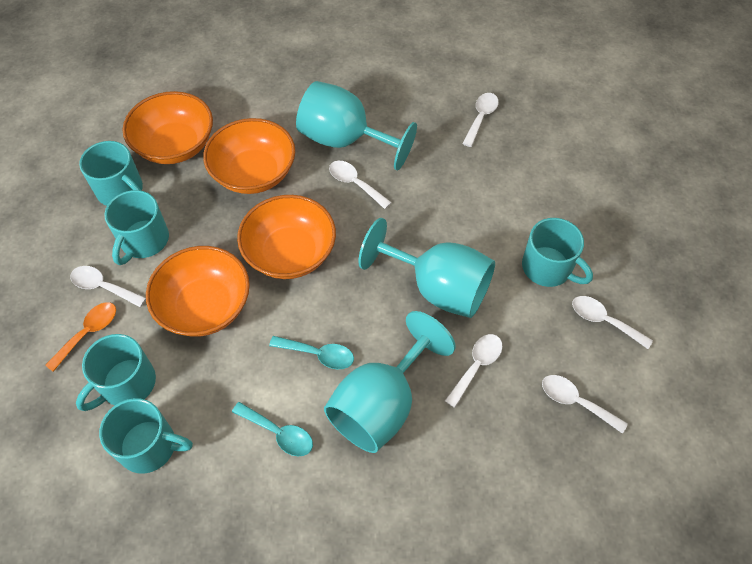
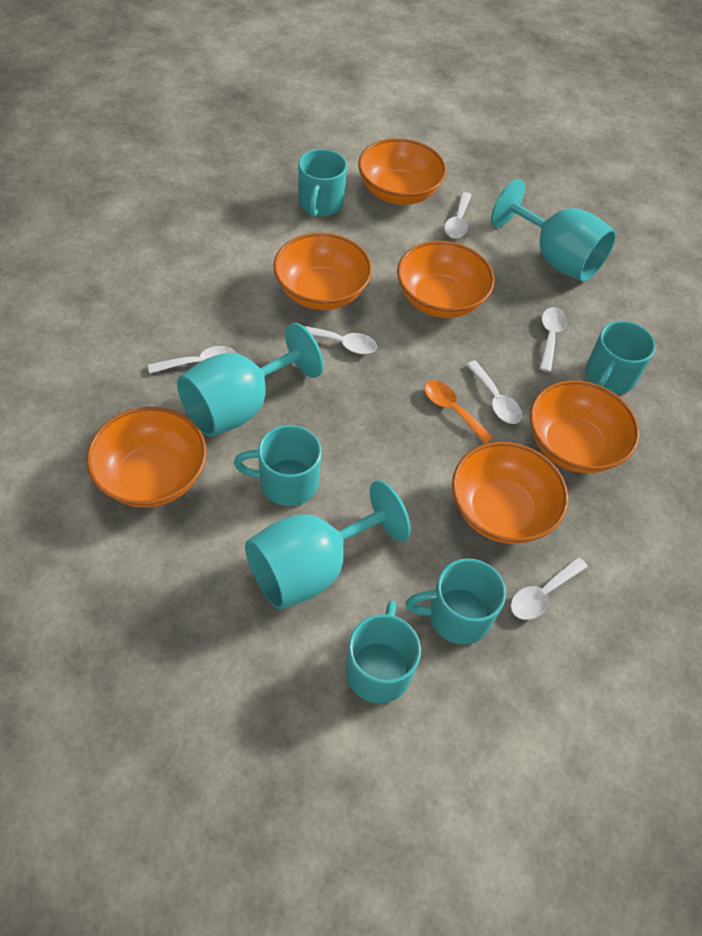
orange bowl: 4 -> 6
turquoise spoon: 2 -> 0

